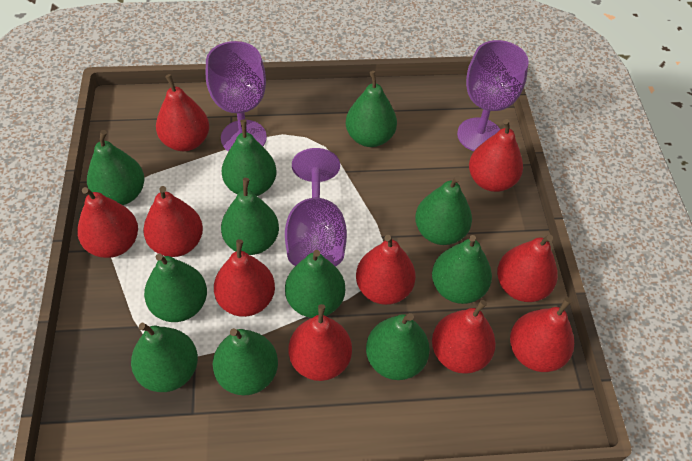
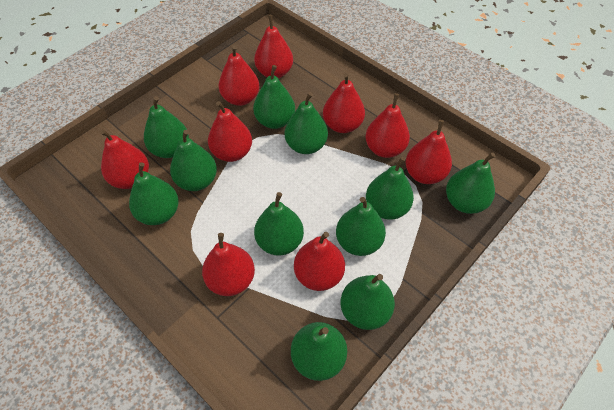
purple goblet: 3 -> 0
red pear: 10 -> 9

